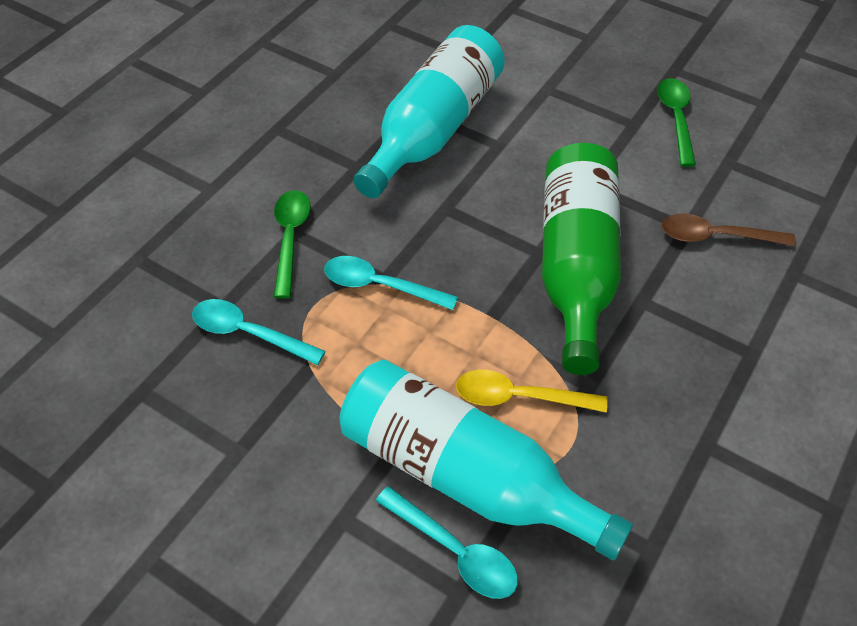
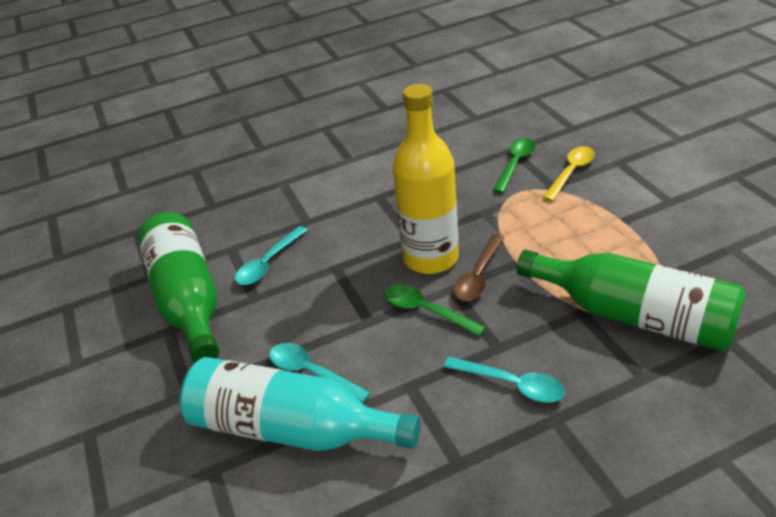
green bottle: 1 -> 2
turquoise bottle: 2 -> 1
yellow bottle: 0 -> 1

